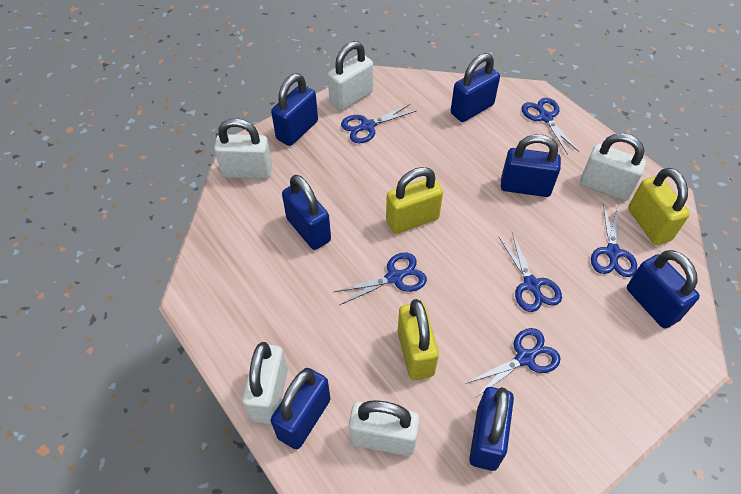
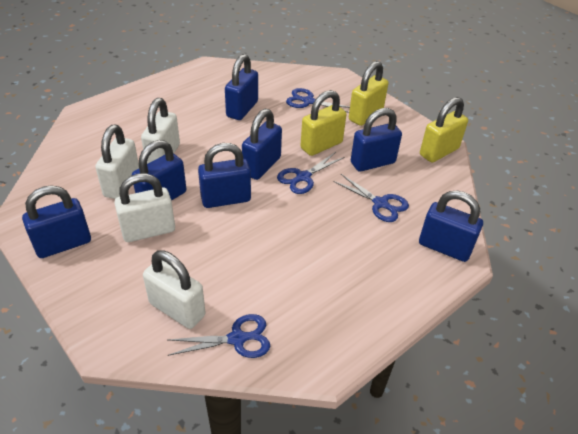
blue scissors: 6 -> 4
white padlock: 5 -> 4

